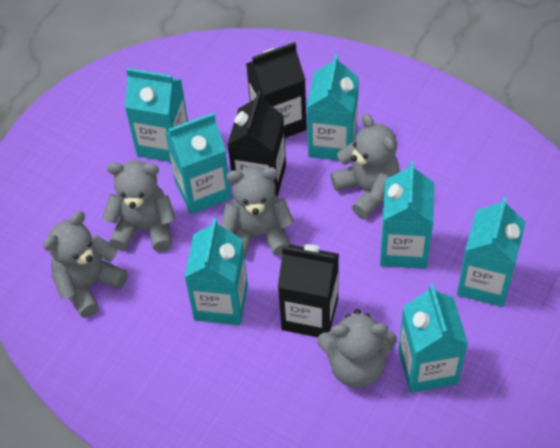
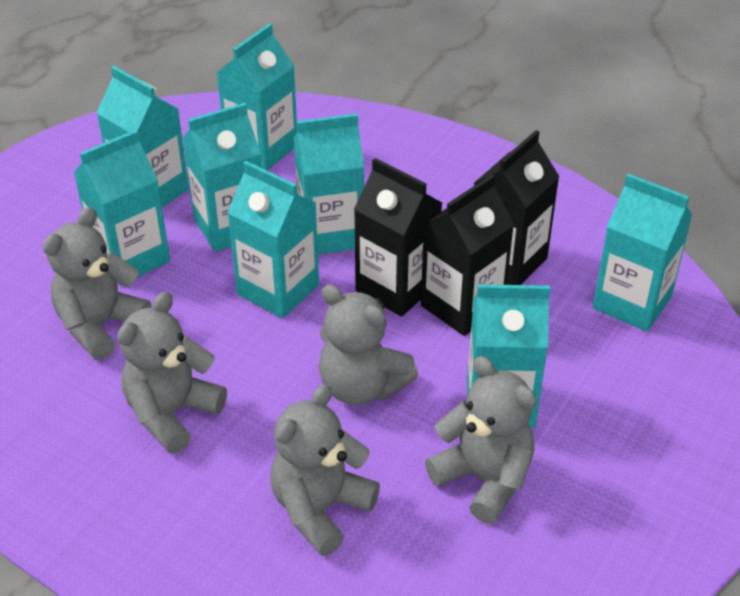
turquoise carton: 7 -> 8

